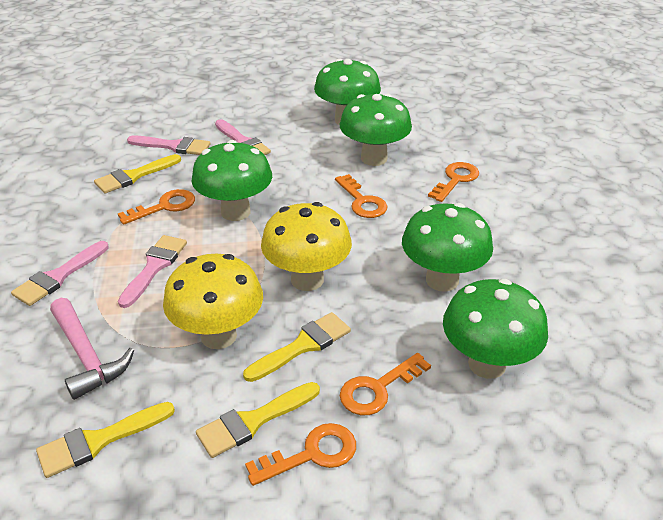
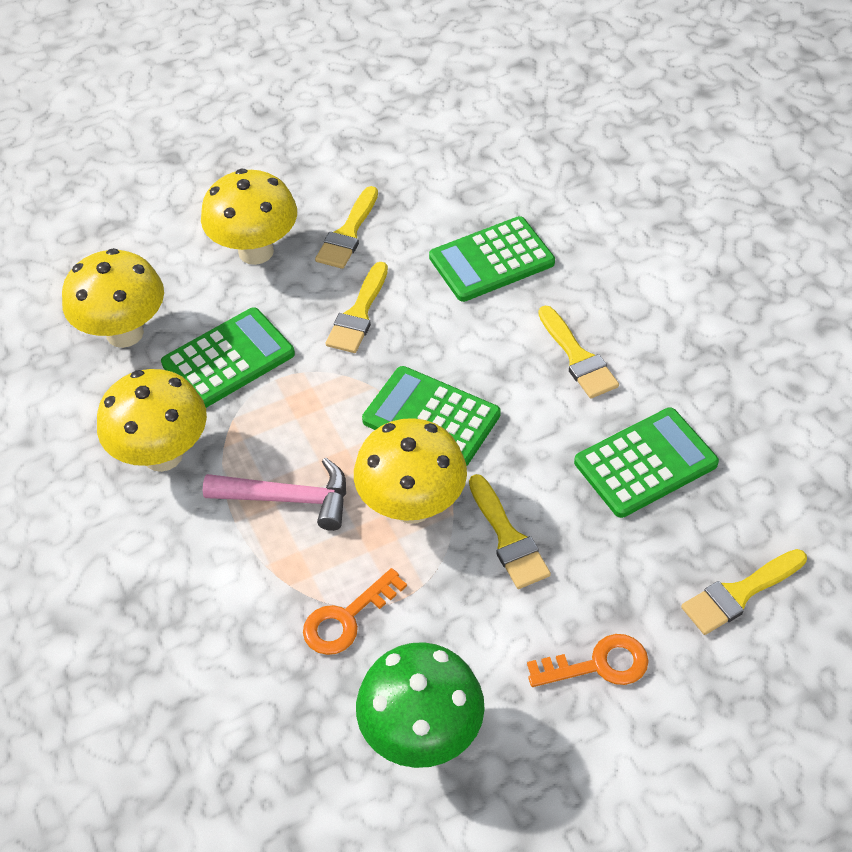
green calculator: 0 -> 4
green mushroom: 5 -> 1
orange key: 5 -> 2
pink brush: 4 -> 0
yellow brush: 4 -> 5
yellow mushroom: 2 -> 4

